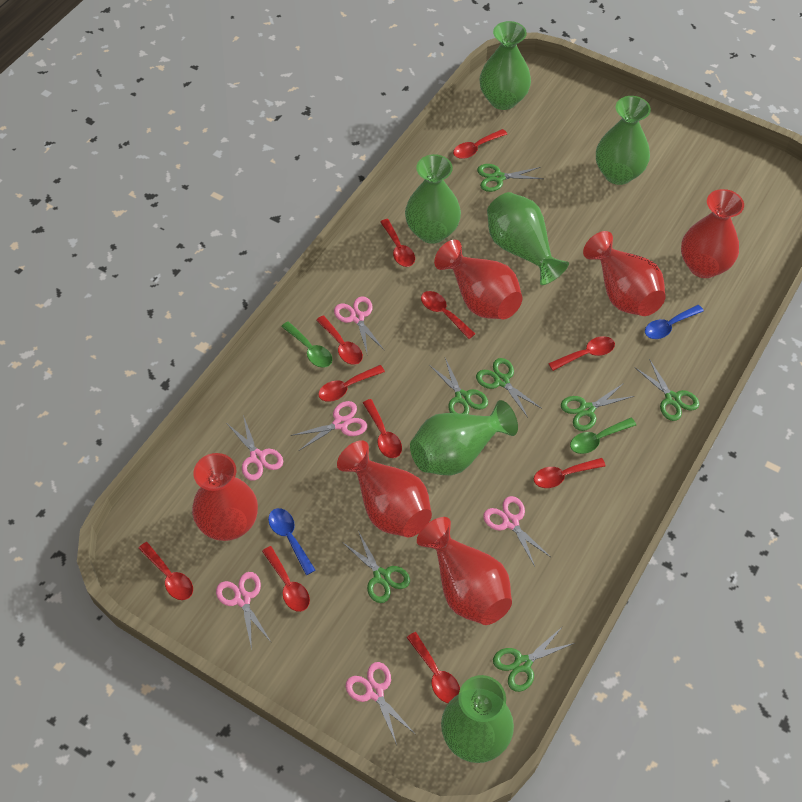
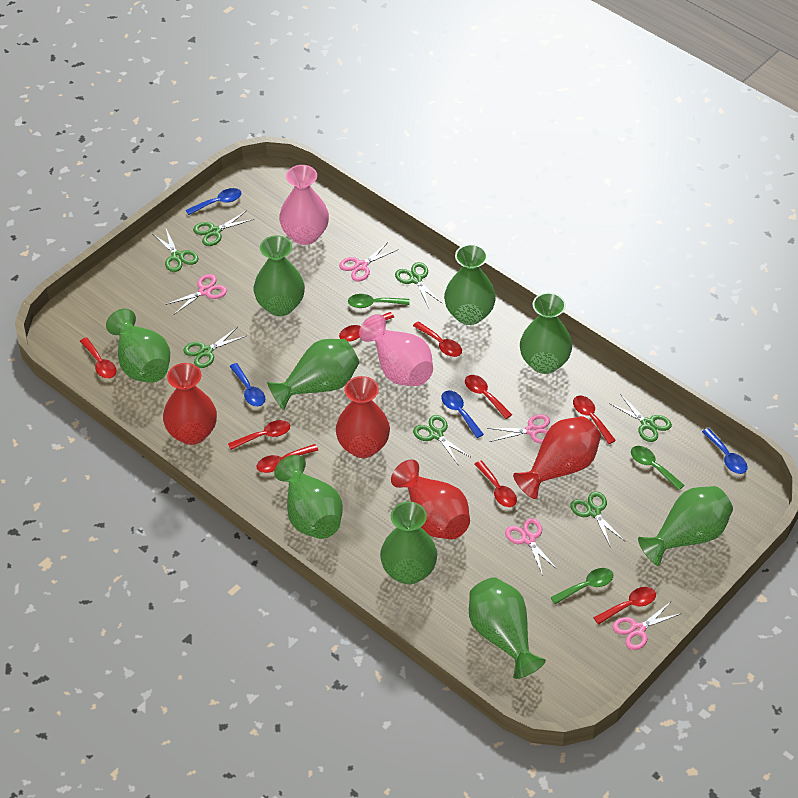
blue spoon: 2 -> 4
green spoon: 2 -> 3
green vase: 6 -> 9
pink scissors: 6 -> 5
pink vase: 0 -> 2
red spoon: 11 -> 9
red vase: 6 -> 4

